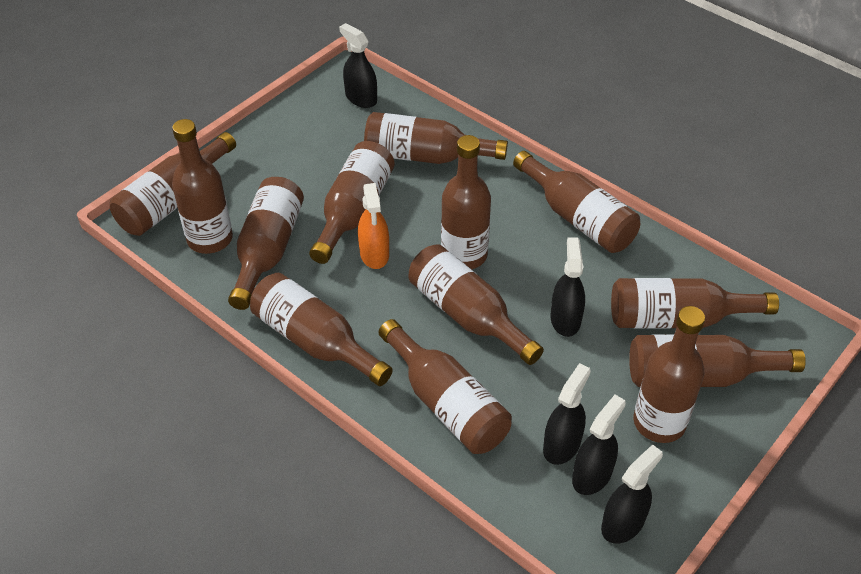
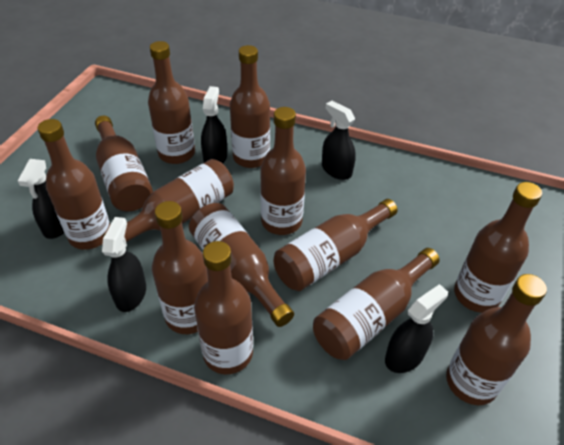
orange spray bottle: 1 -> 0

